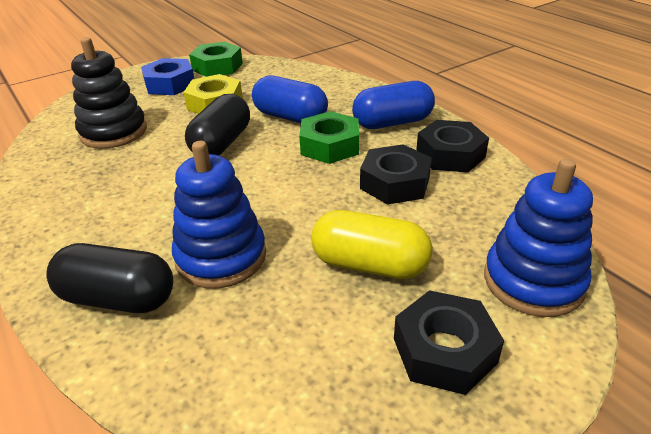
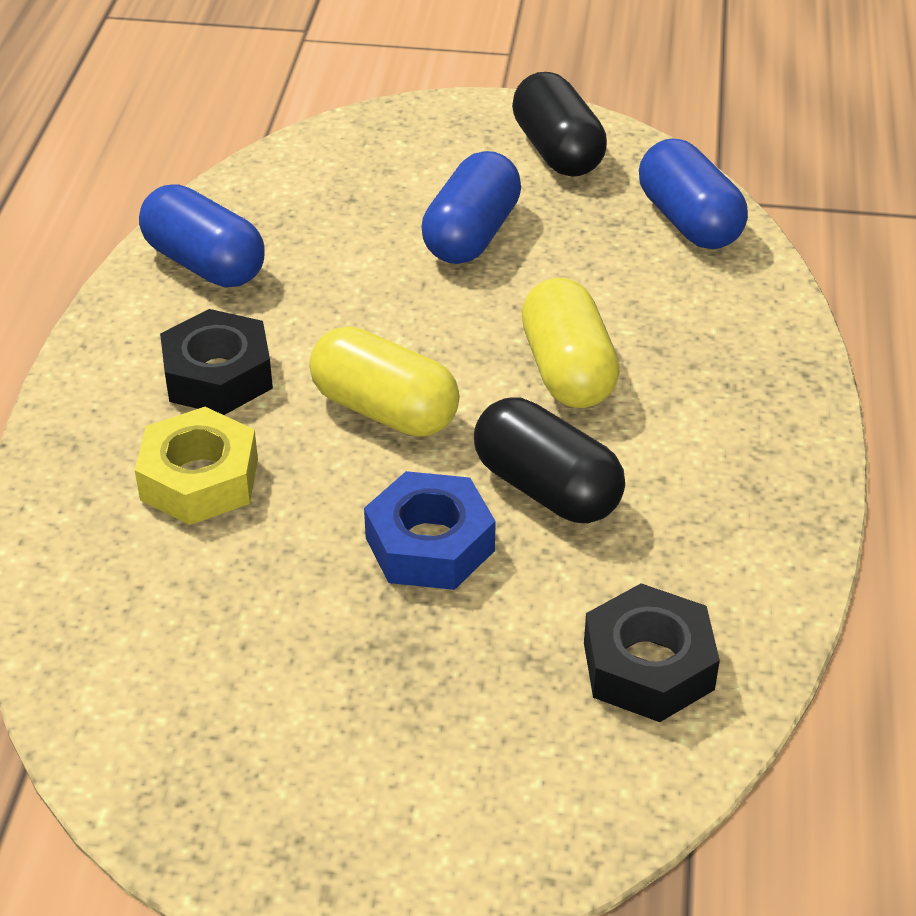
black nut: 3 -> 2
black stacking toy: 1 -> 0
blue capsule: 2 -> 3
blue stacking toy: 2 -> 0
green nut: 2 -> 0
yellow capsule: 1 -> 2

